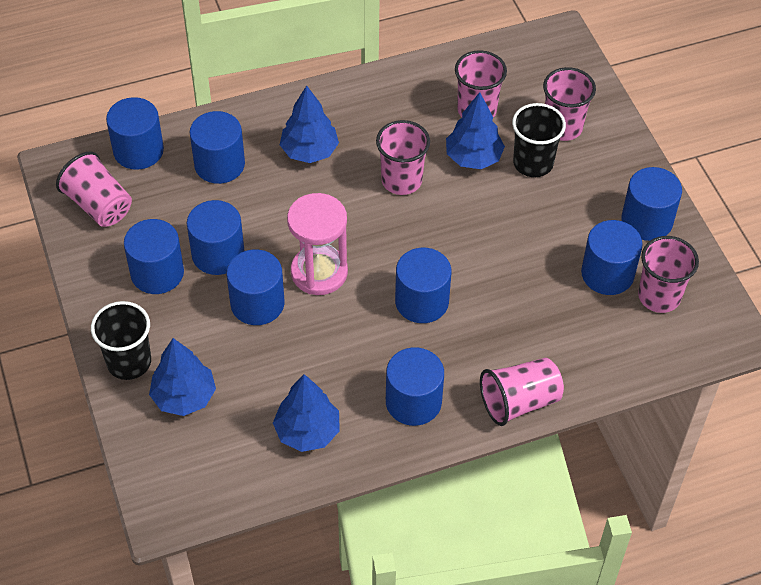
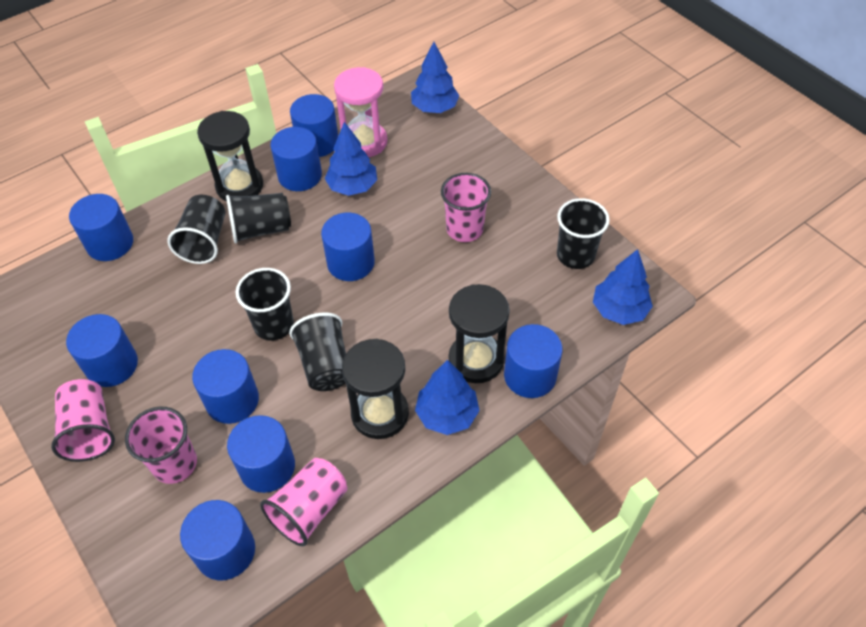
black cup: 2 -> 5
black hourglass: 0 -> 3
pink cup: 6 -> 4

